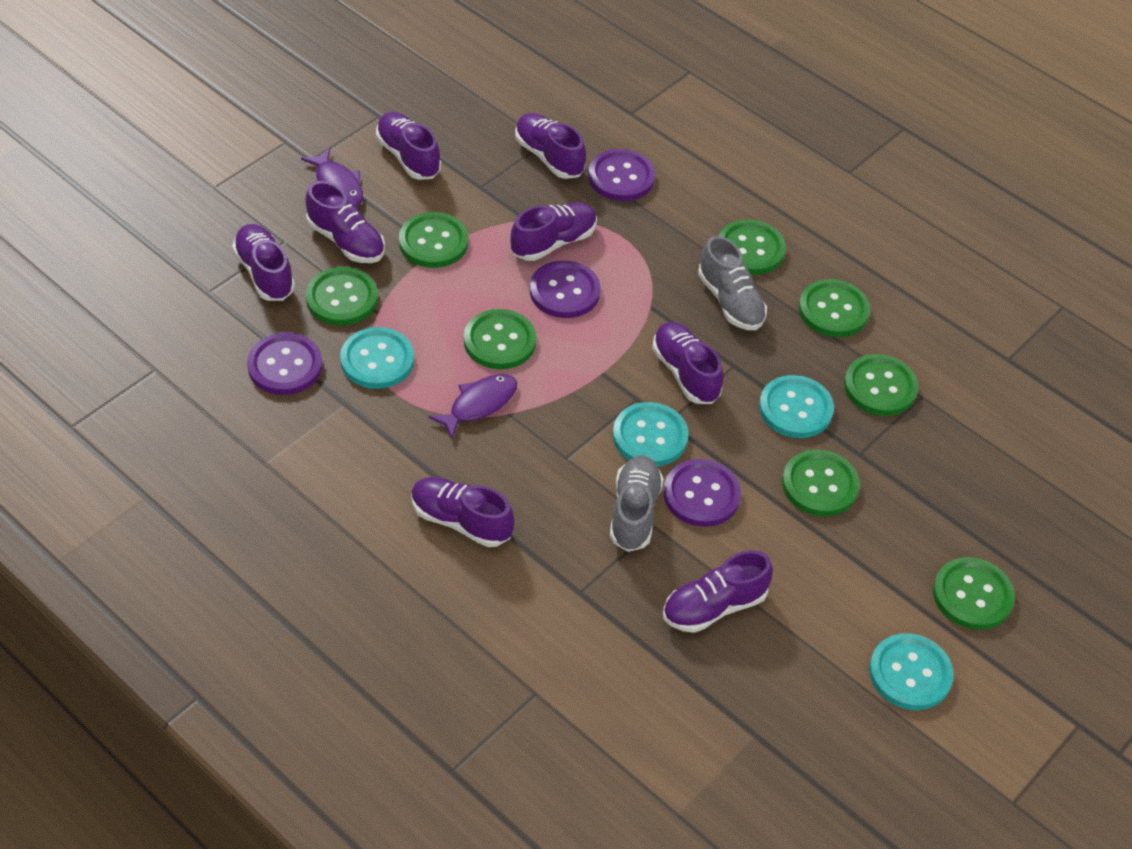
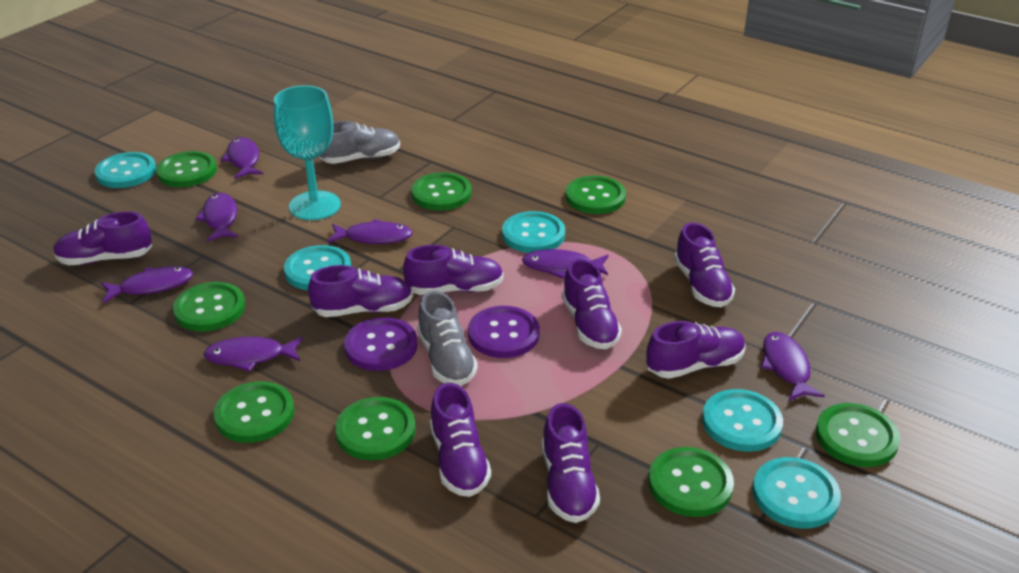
purple button: 4 -> 2
purple fish: 2 -> 7
turquoise button: 4 -> 5
turquoise goblet: 0 -> 1

